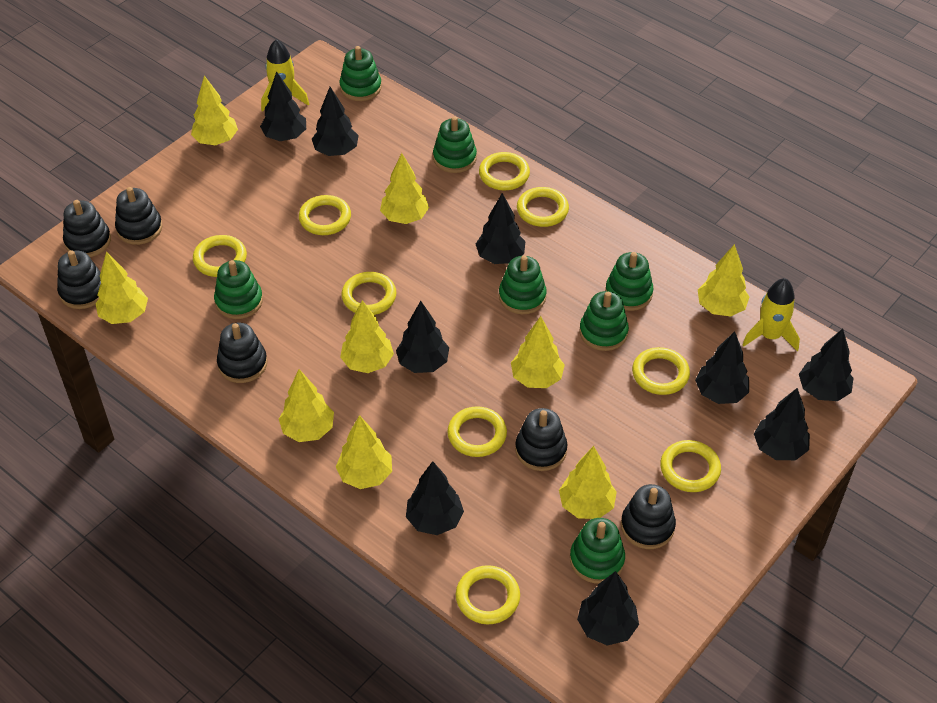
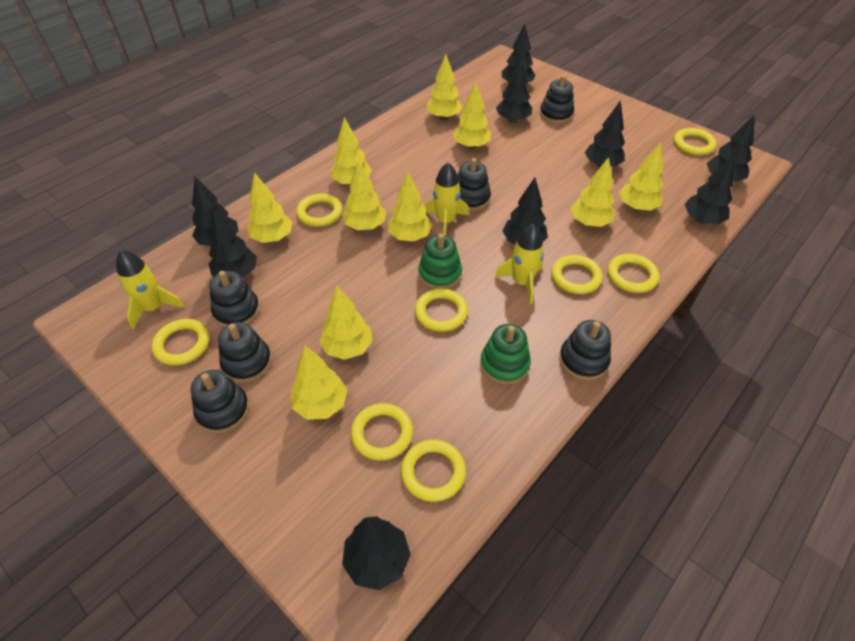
green stacking toy: 7 -> 2
yellow ring: 9 -> 8
yellow rocket: 2 -> 3
yellow tree: 9 -> 10

